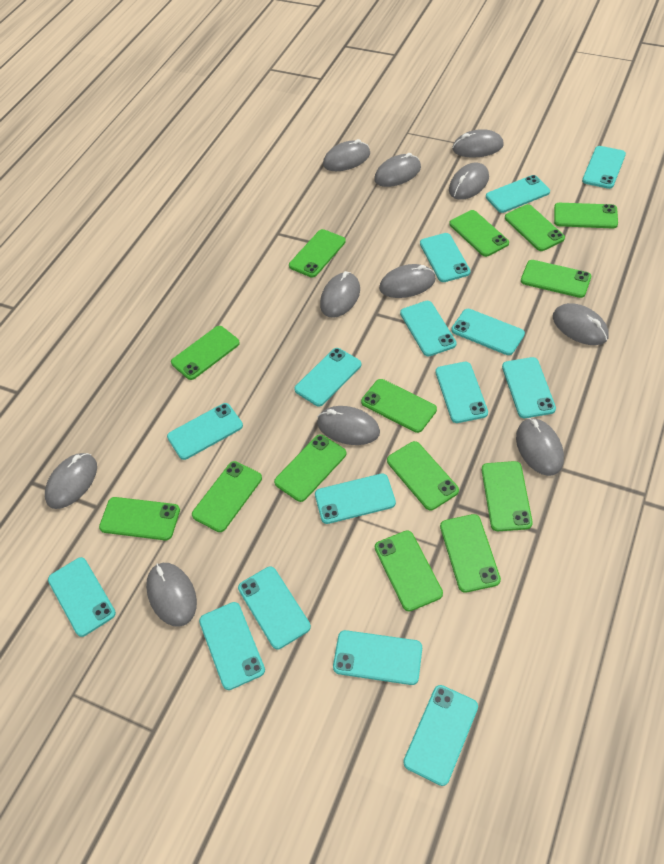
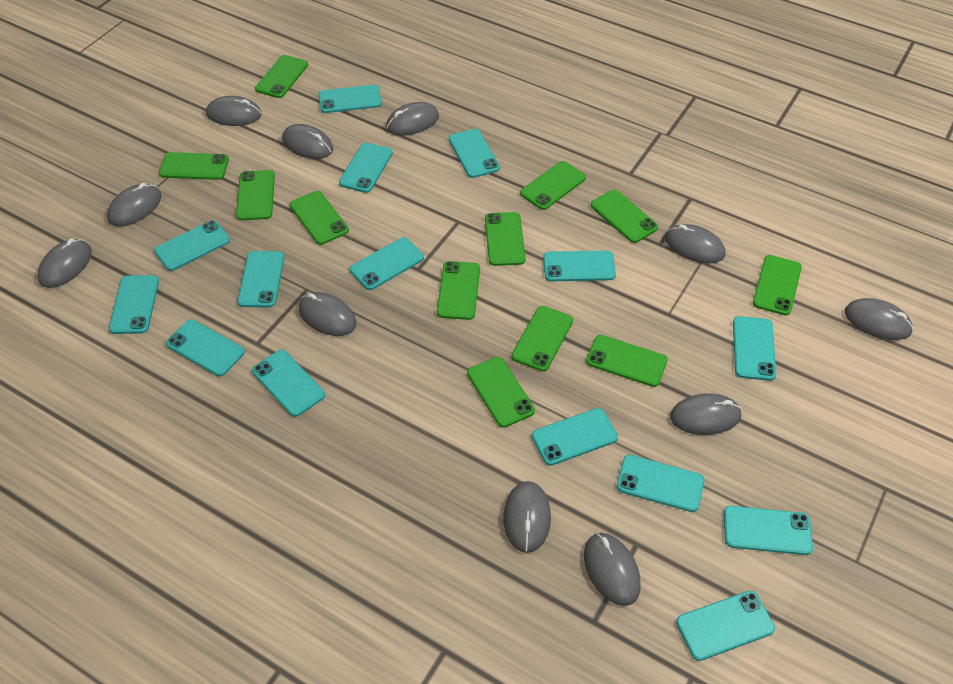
green phone: 14 -> 12

